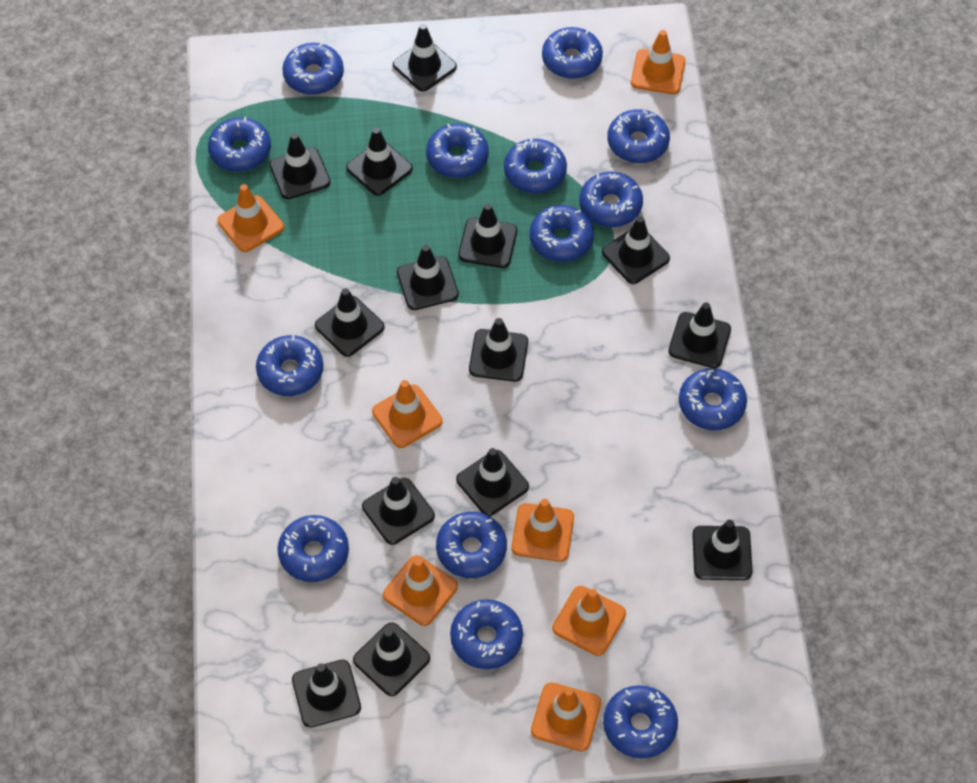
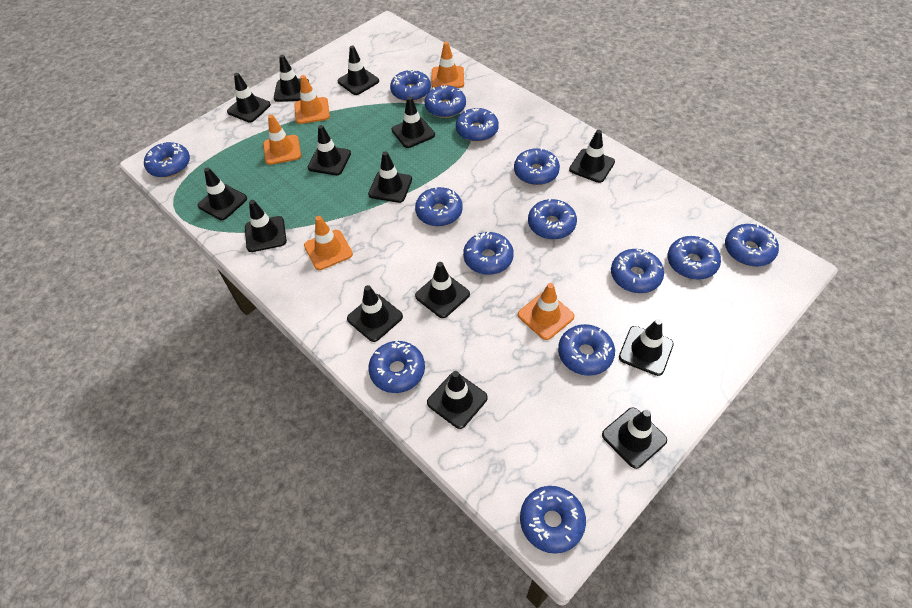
orange traffic cone: 7 -> 5

